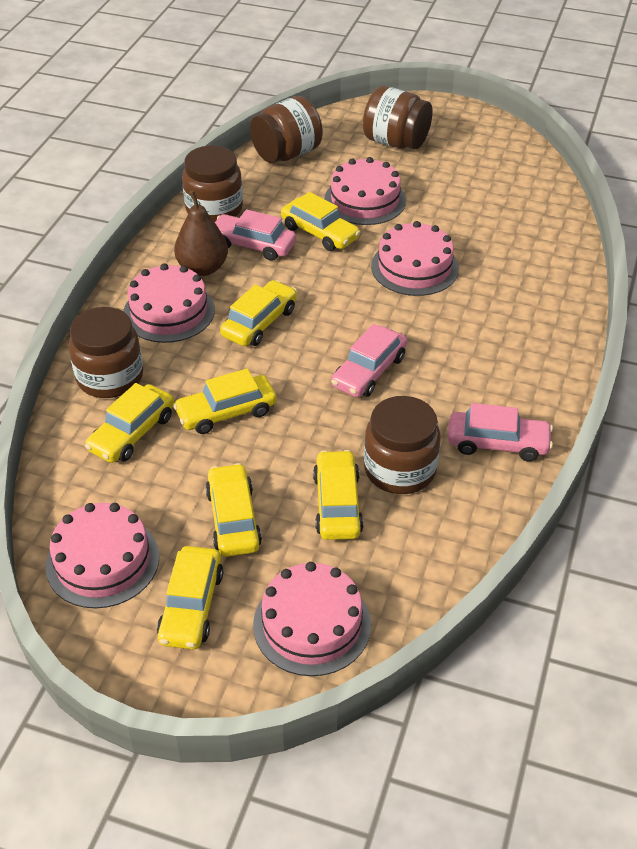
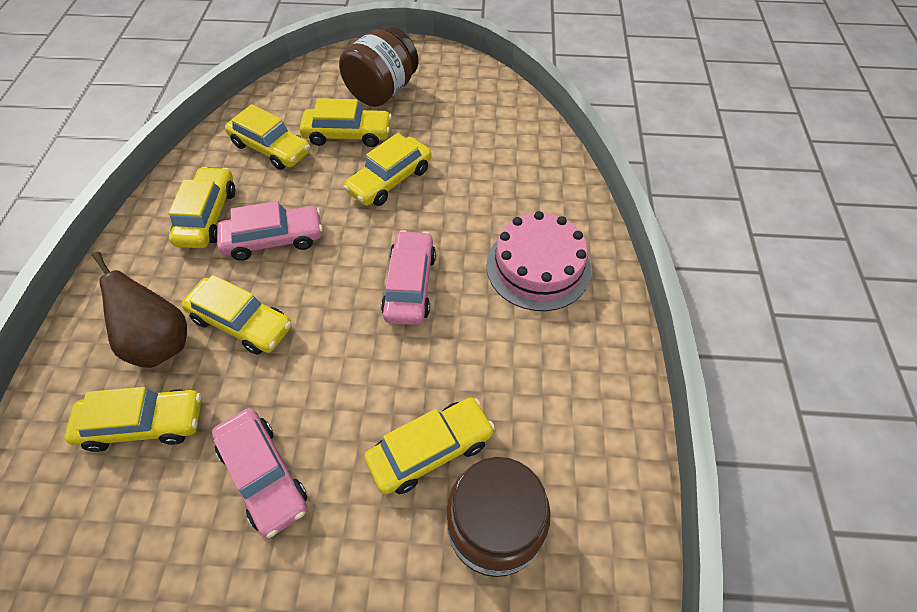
brown jar: 5 -> 2
pink cake: 5 -> 1

